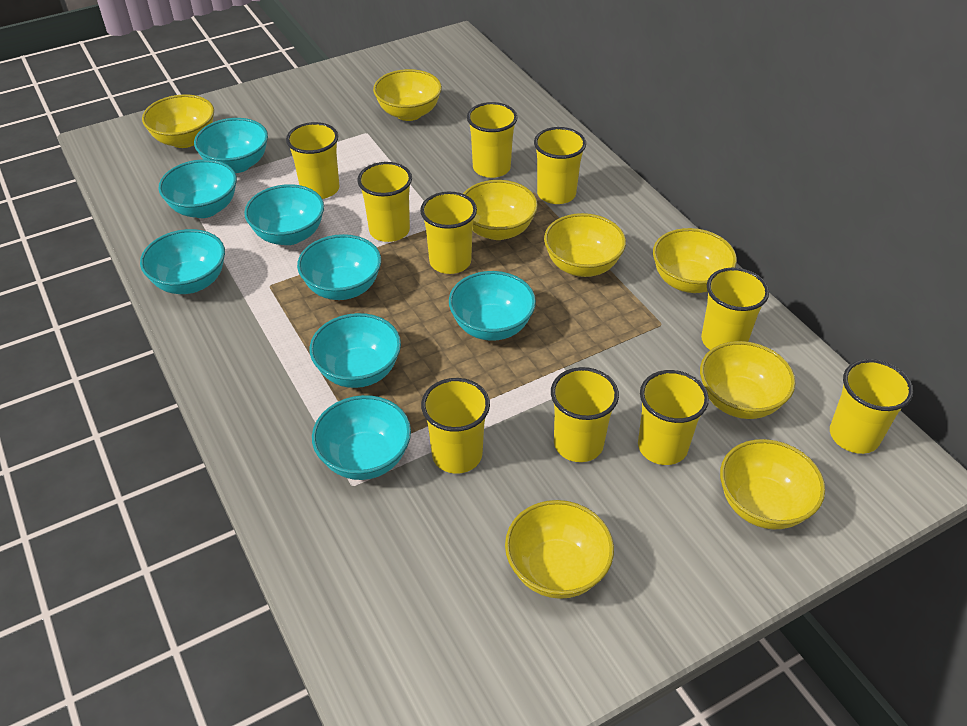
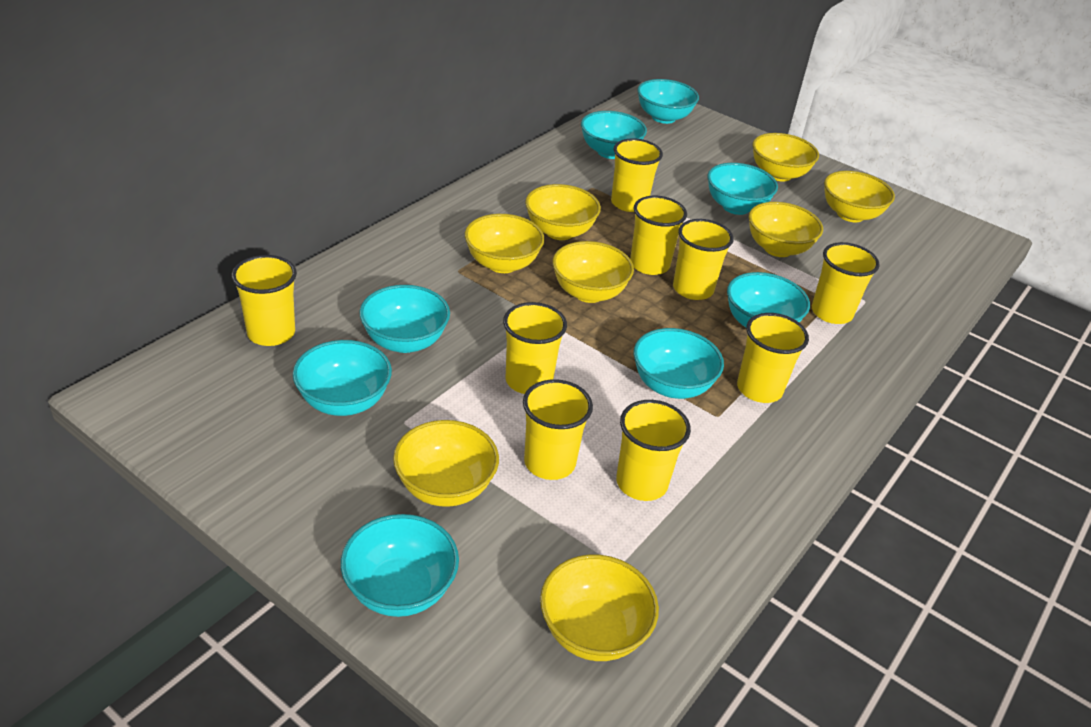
yellow cup: 10 -> 9

